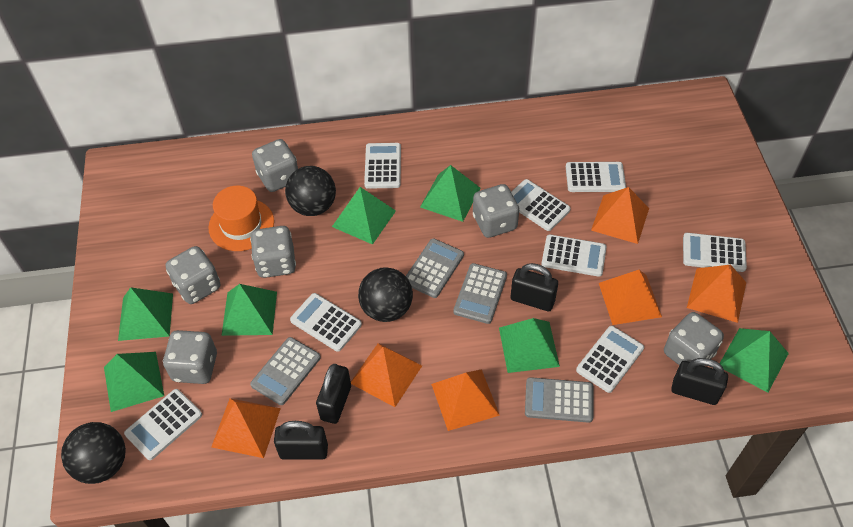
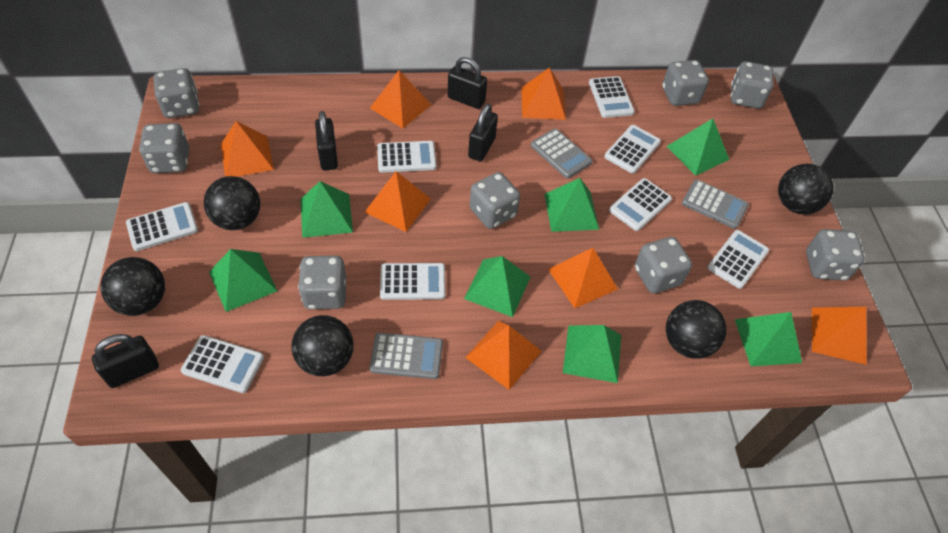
black ball: 3 -> 5
grey calculator: 4 -> 3
grey dice: 6 -> 8
orange hat: 1 -> 0
orange pyramid: 6 -> 7

